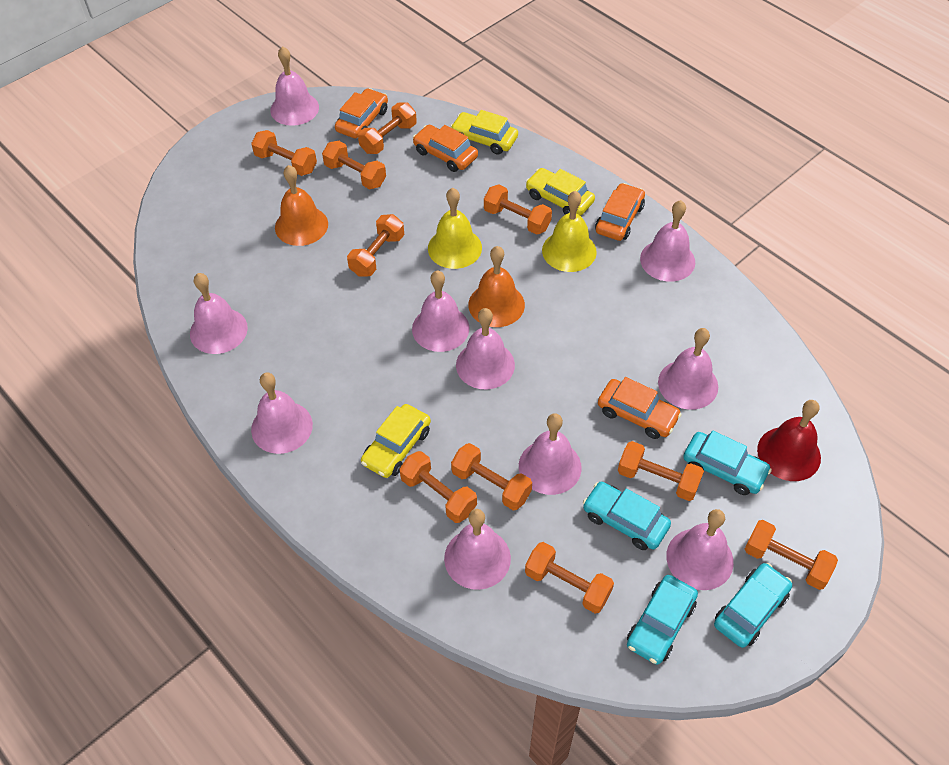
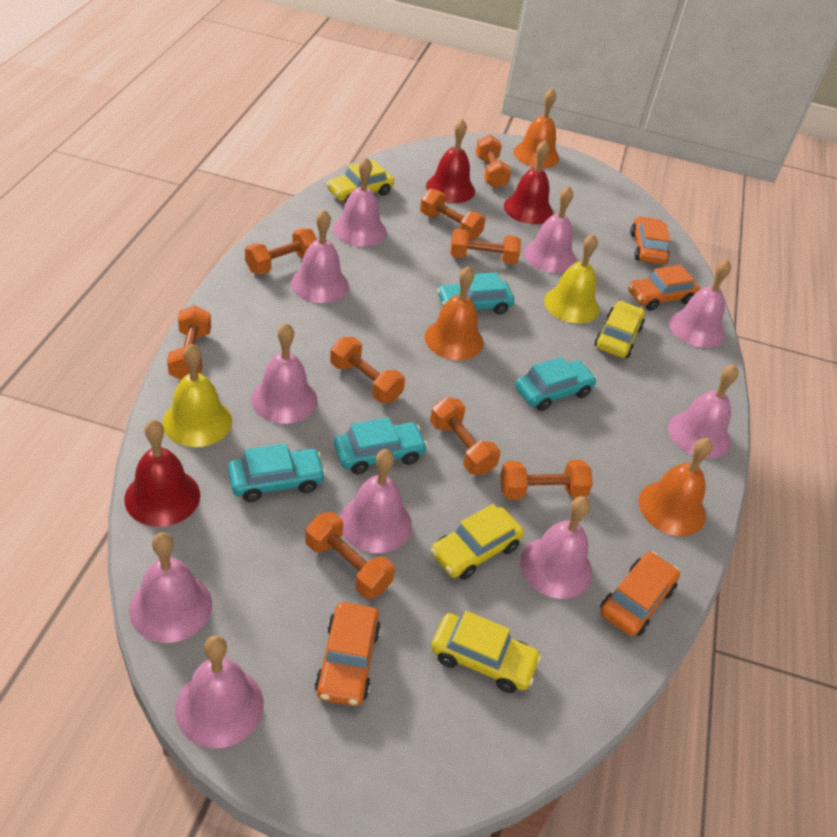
orange bell: 2 -> 3
orange dumbbell: 10 -> 9
red bell: 1 -> 3
yellow car: 3 -> 4

